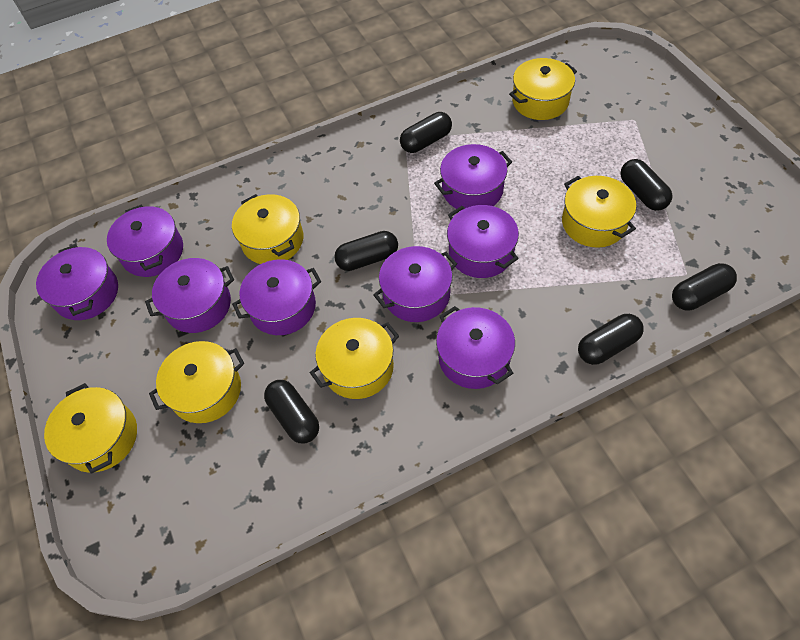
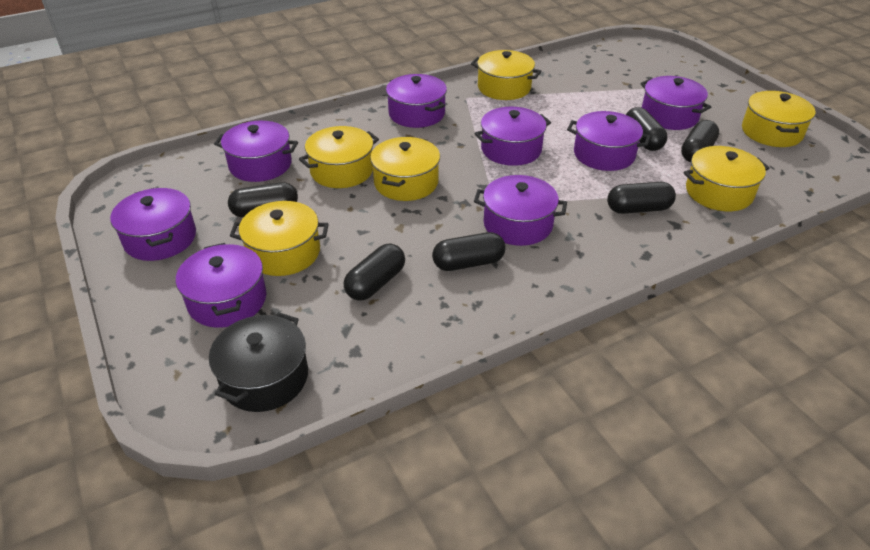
black pot: 0 -> 1

